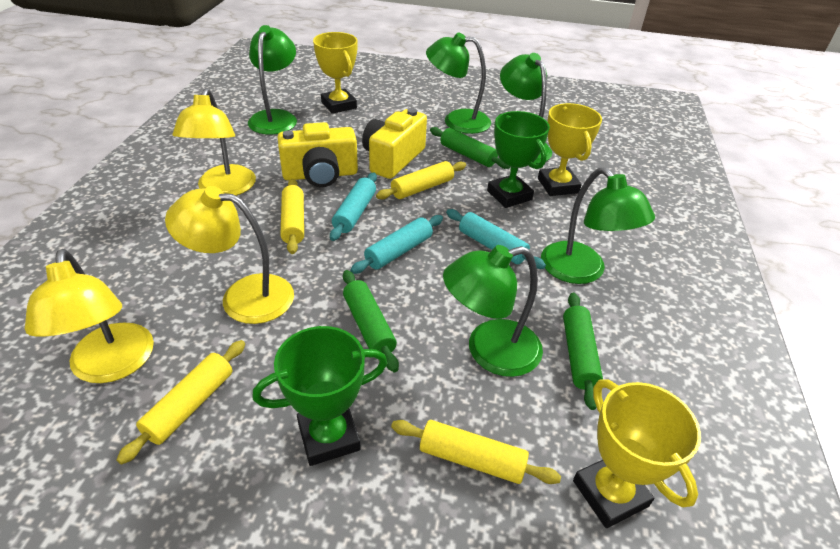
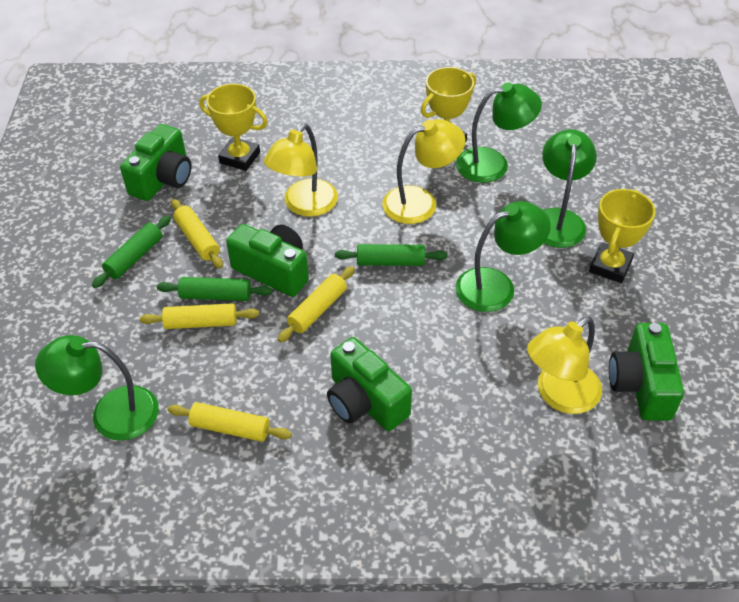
green camera: 0 -> 4
green lamp: 5 -> 4
green trophy: 2 -> 0
turquoise rolling pin: 3 -> 0
yellow camera: 2 -> 0

